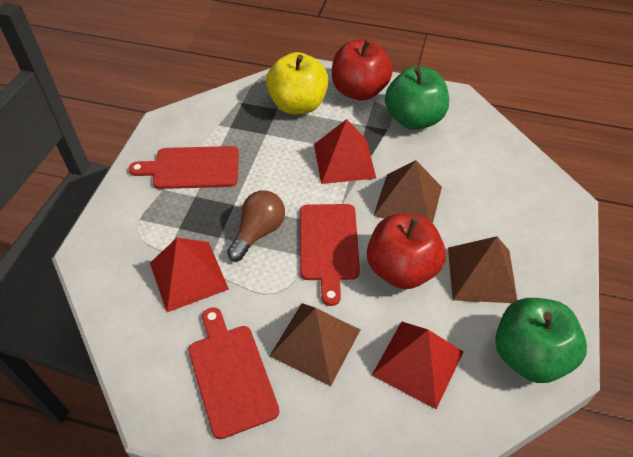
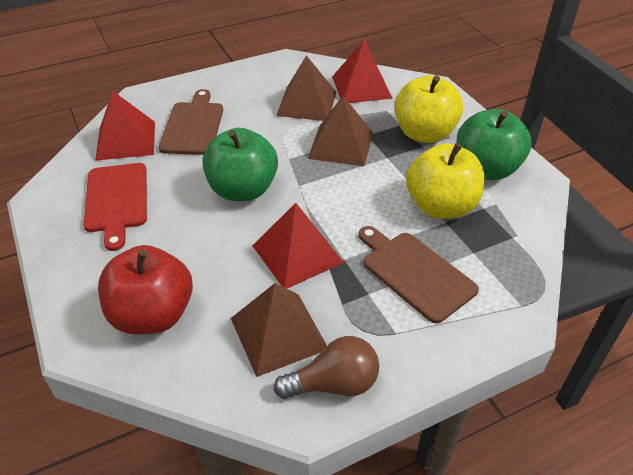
brown cutting board: 0 -> 2
red apple: 2 -> 1
red cutting board: 3 -> 1
yellow apple: 1 -> 2

